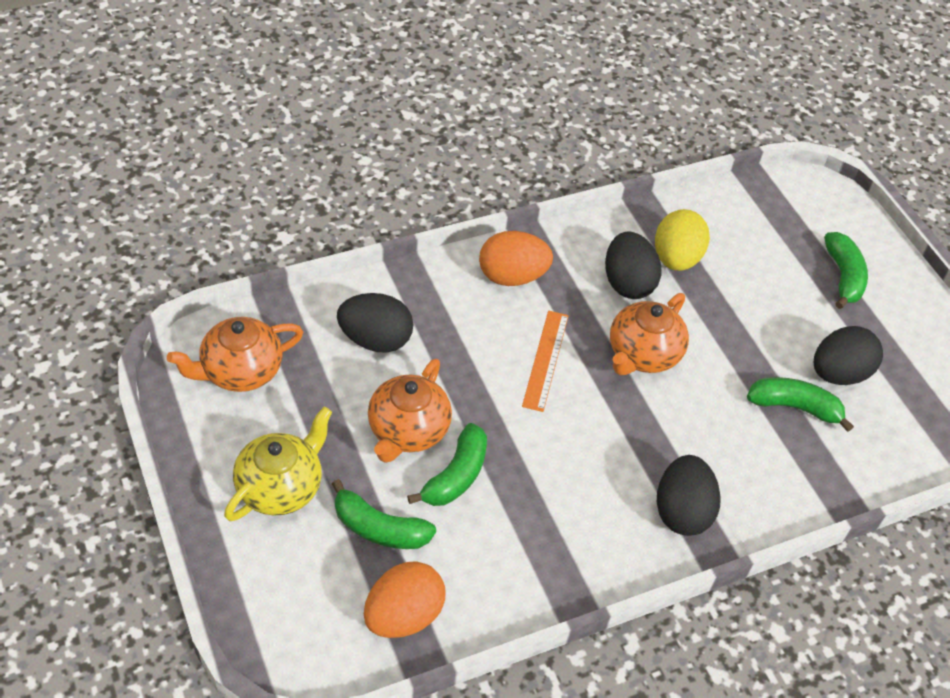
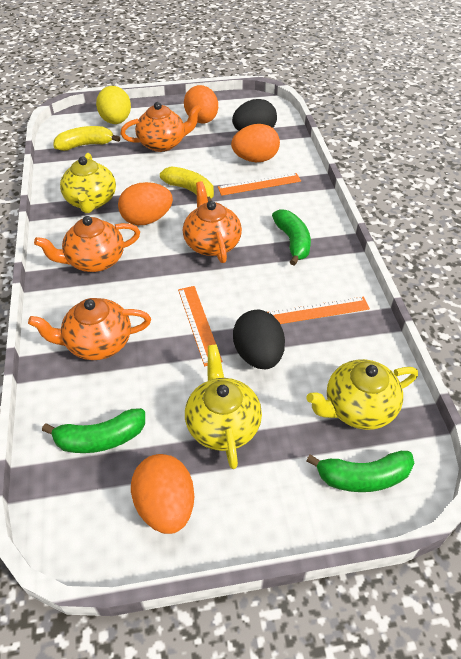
black egg: 4 -> 2
green banana: 4 -> 3
orange egg: 2 -> 4
orange ruler: 1 -> 3
orange teapot: 3 -> 4
yellow banana: 0 -> 2
yellow teapot: 1 -> 3

